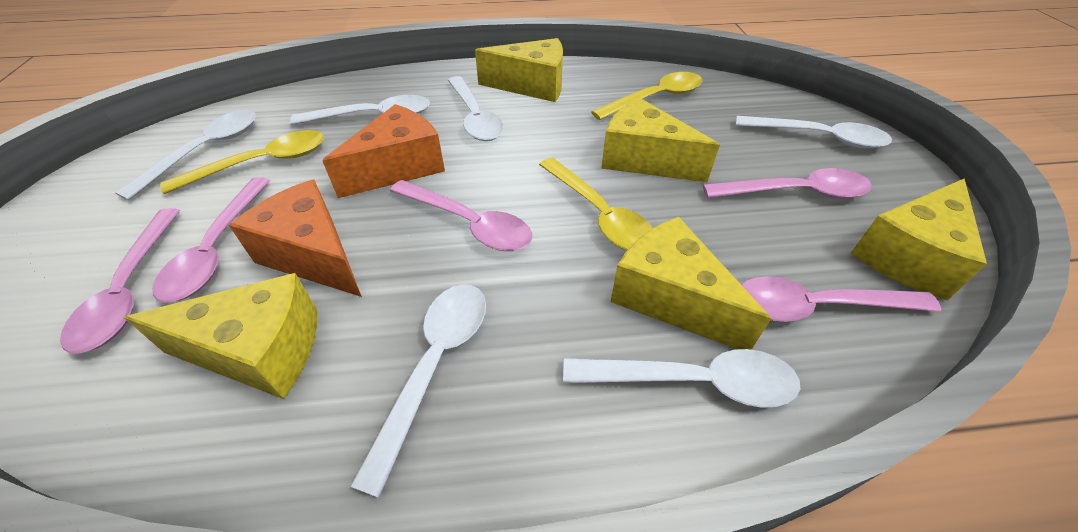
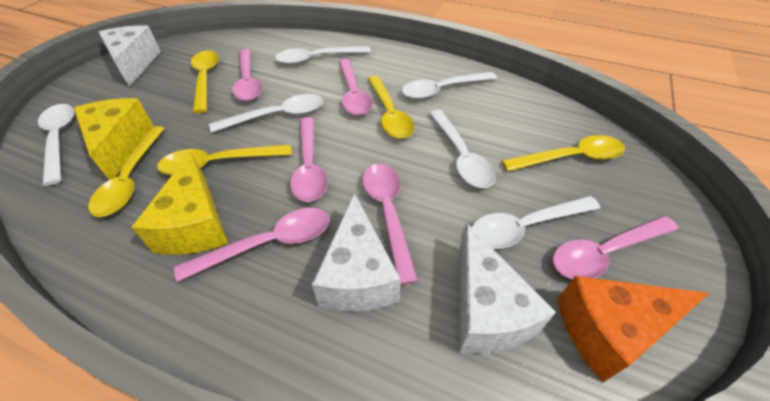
orange cheese: 2 -> 1
pink spoon: 5 -> 6
white cheese: 0 -> 3
yellow cheese: 5 -> 2
yellow spoon: 3 -> 5

